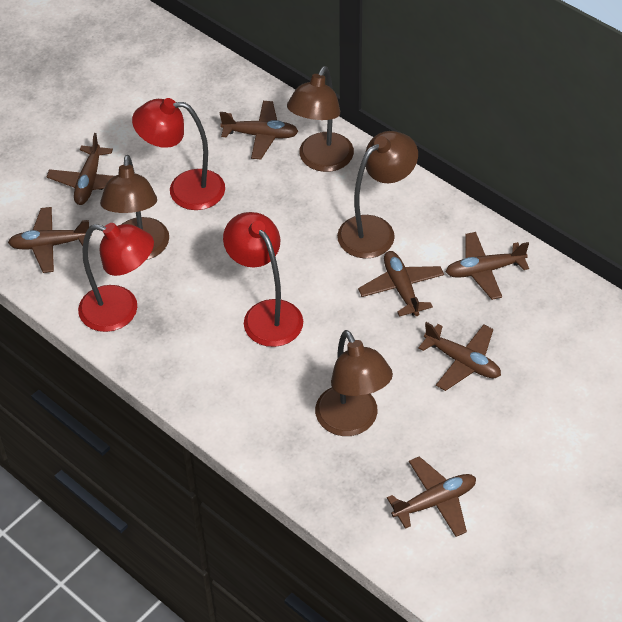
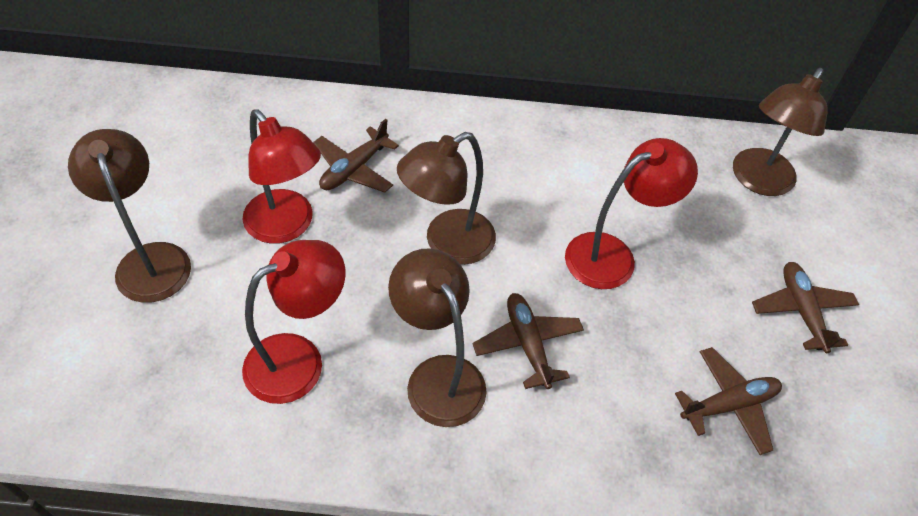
brown plane: 7 -> 4

